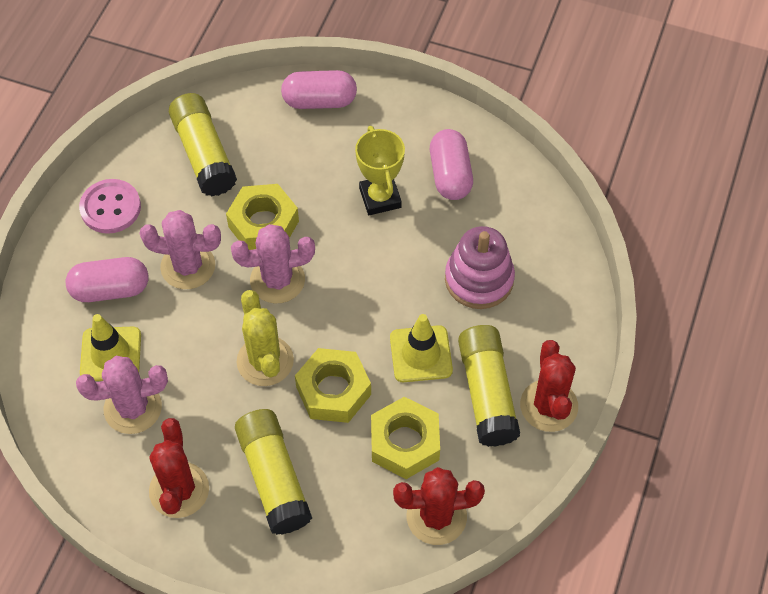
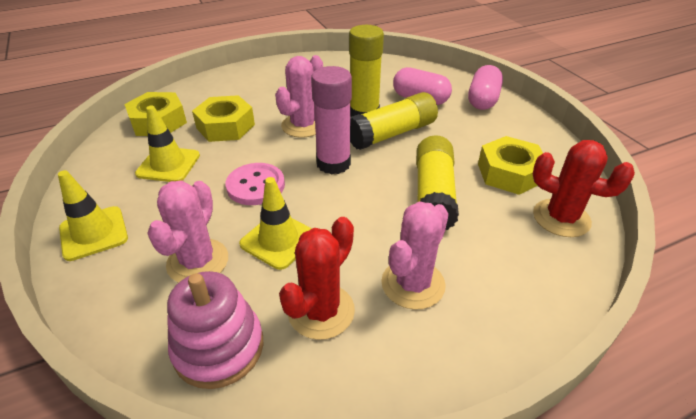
pink capsule: 3 -> 2
pink glue stick: 0 -> 1
red cactus: 3 -> 2
yellow cactus: 1 -> 0
yellow traffic cone: 2 -> 3
yellow trophy: 1 -> 0

